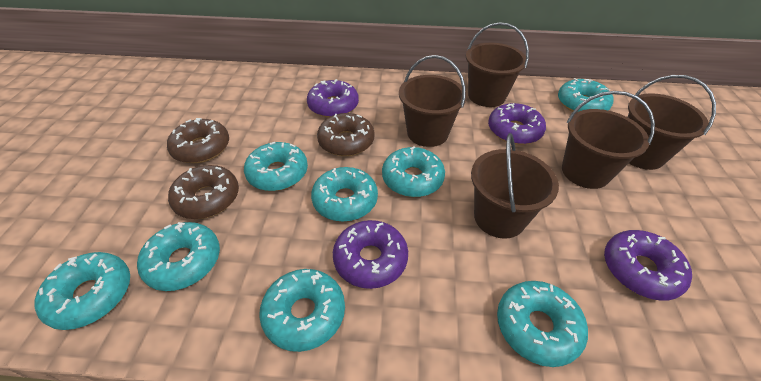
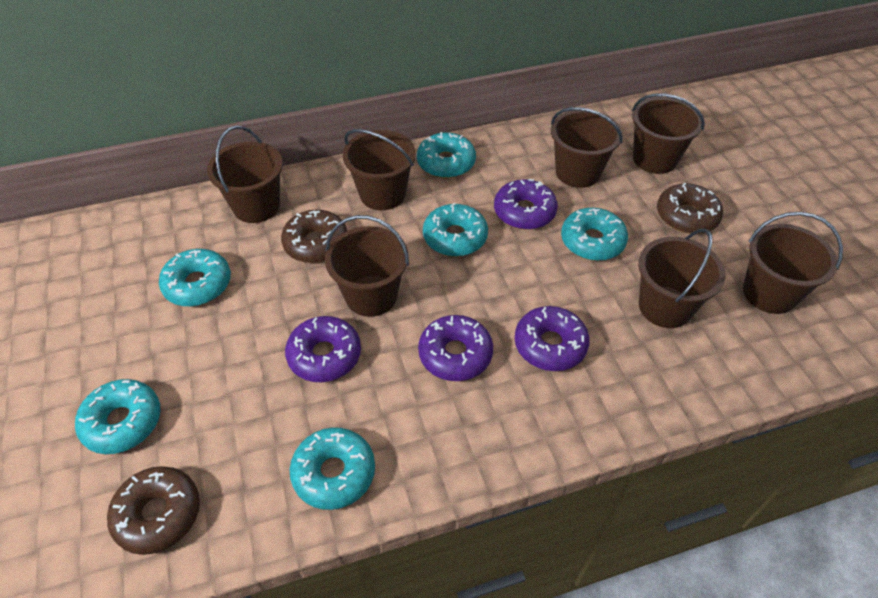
brown bucket: 5 -> 7
turquoise donut: 8 -> 6

